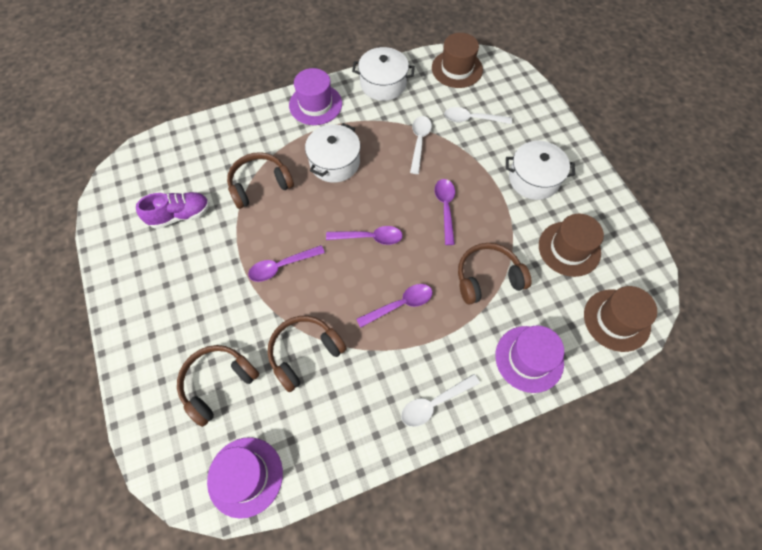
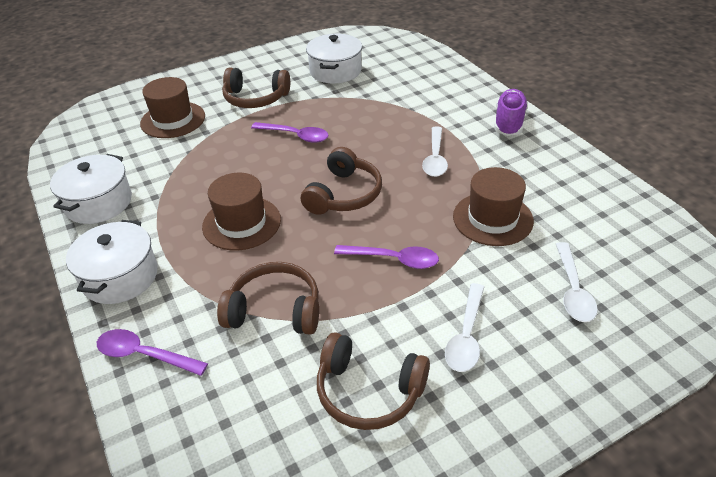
purple hat: 3 -> 0
purple spoon: 4 -> 3

